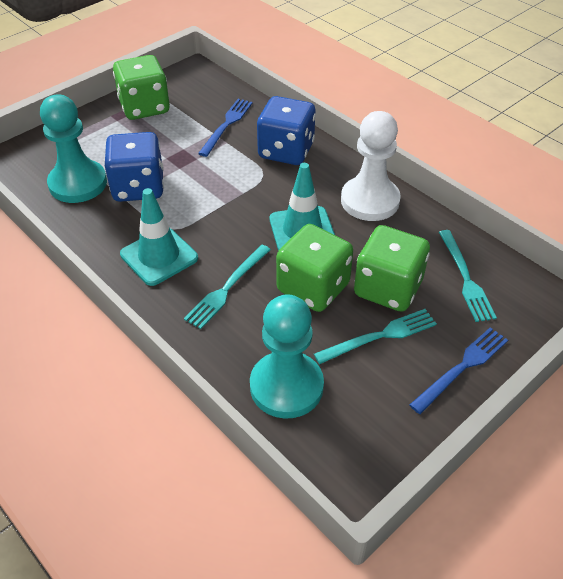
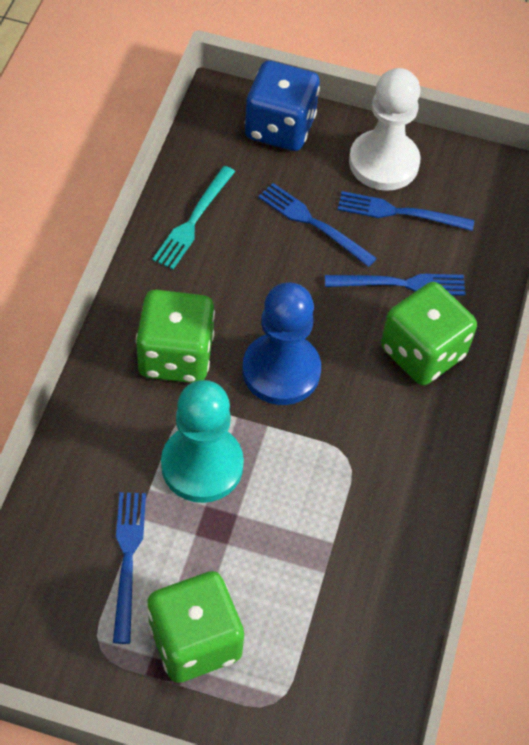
blue dice: 2 -> 1
blue fork: 2 -> 4
blue pawn: 0 -> 1
turquoise fork: 3 -> 1
turquoise pawn: 2 -> 1
turquoise traffic cone: 2 -> 0

